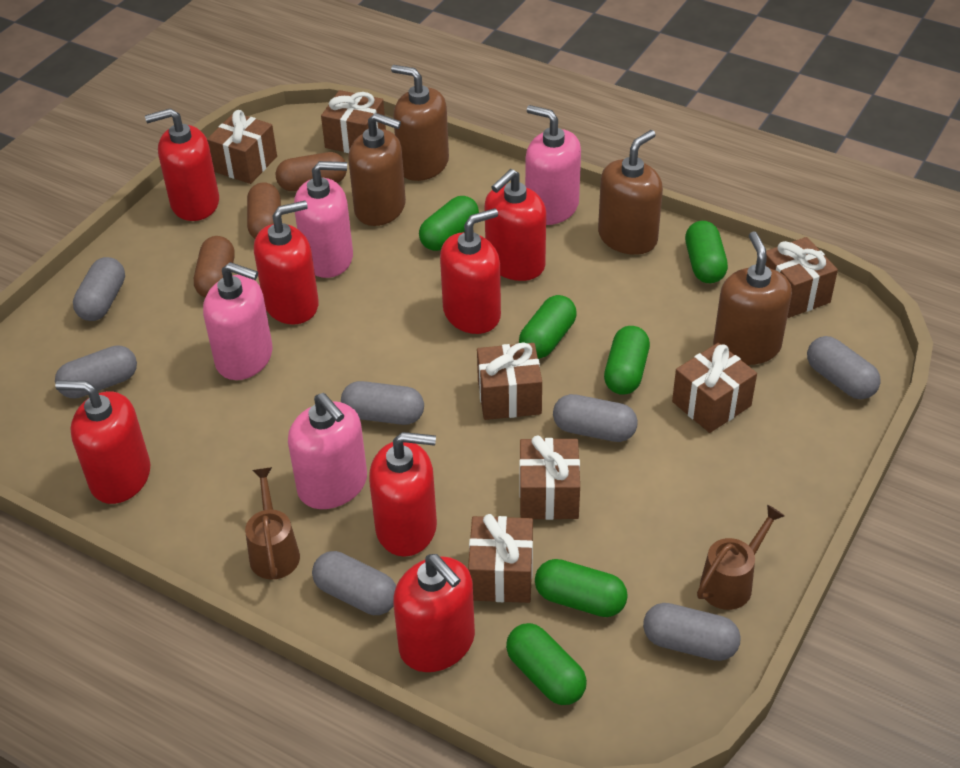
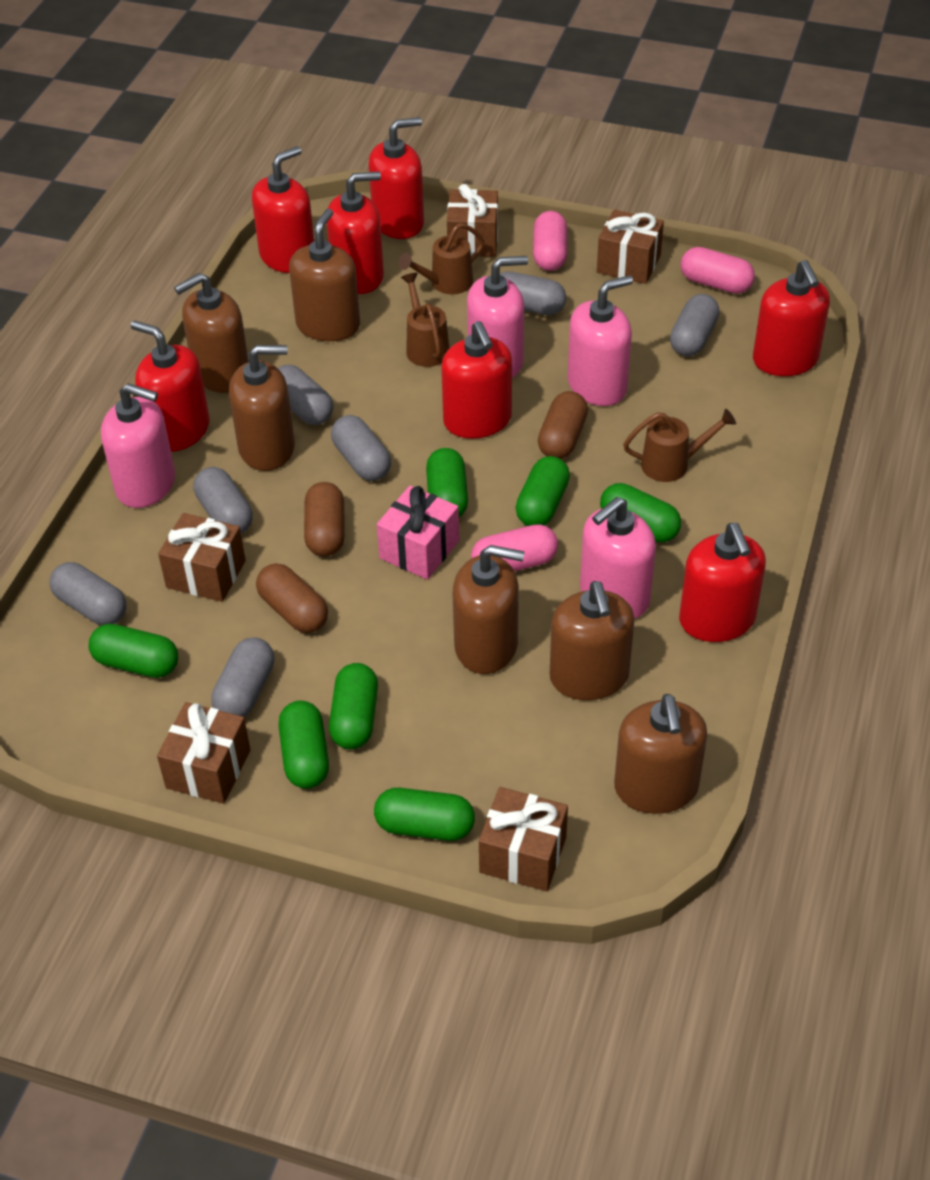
brown gift: 7 -> 5
brown soap dispenser: 4 -> 6
brown watering can: 2 -> 3
green capsule: 6 -> 7
pink capsule: 0 -> 3
pink gift: 0 -> 1

